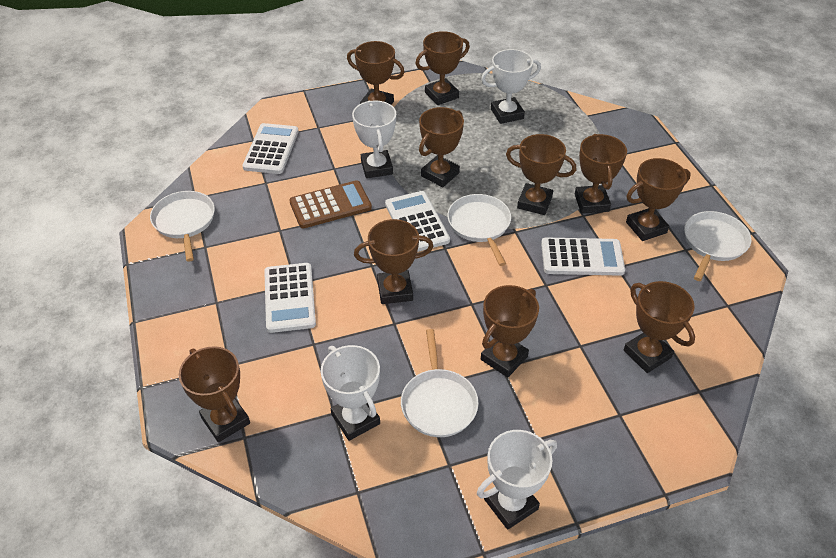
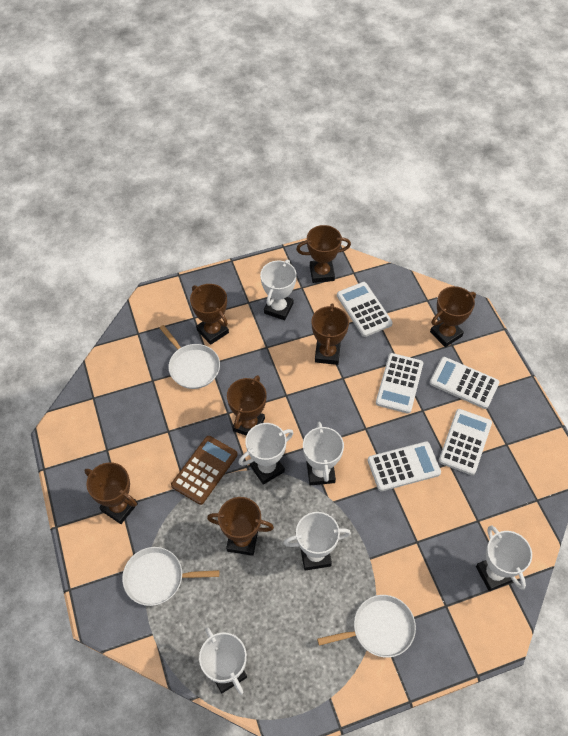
brown trophy: 10 -> 7
white calculator: 4 -> 5
white pan: 4 -> 3
white trophy: 4 -> 6

